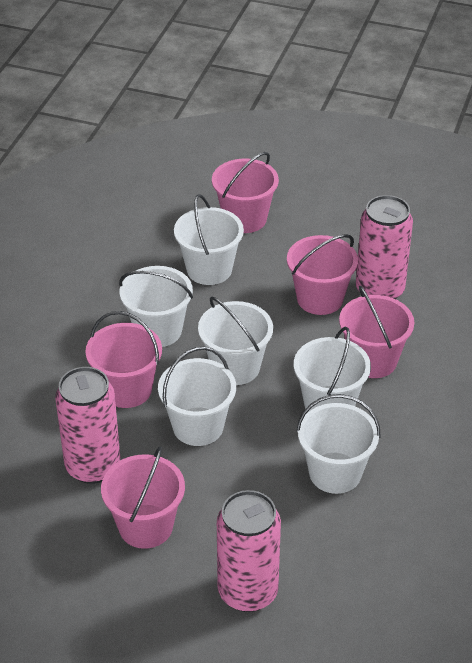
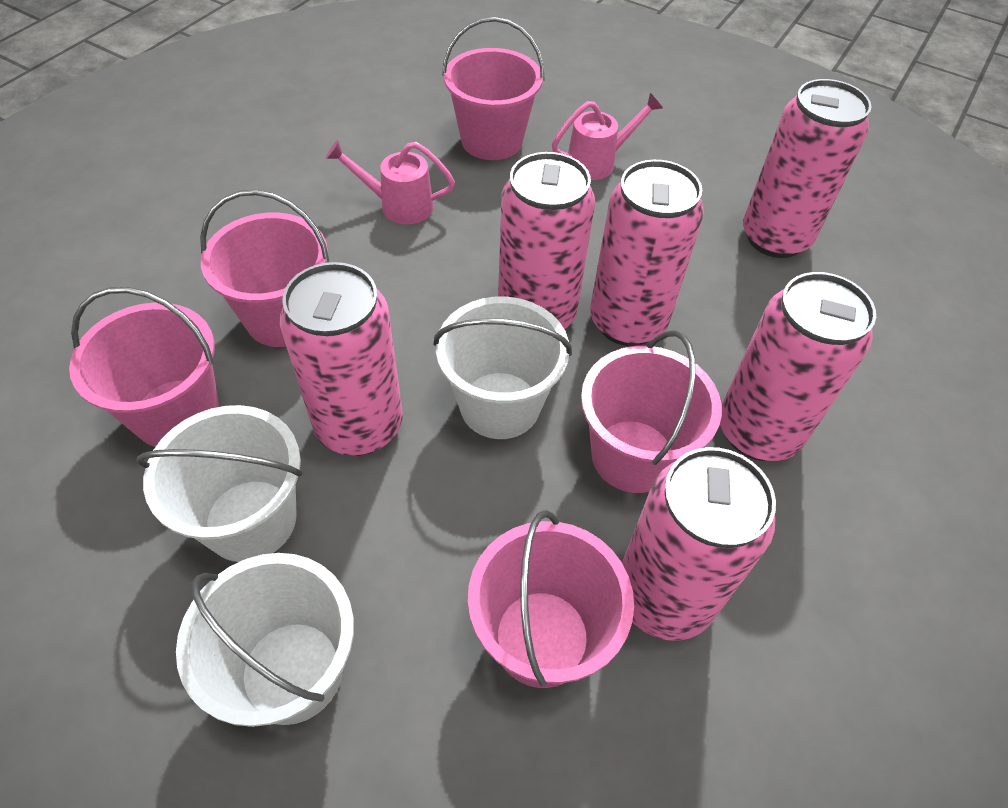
pink can: 3 -> 6
pink watering can: 0 -> 2
white bucket: 6 -> 3

